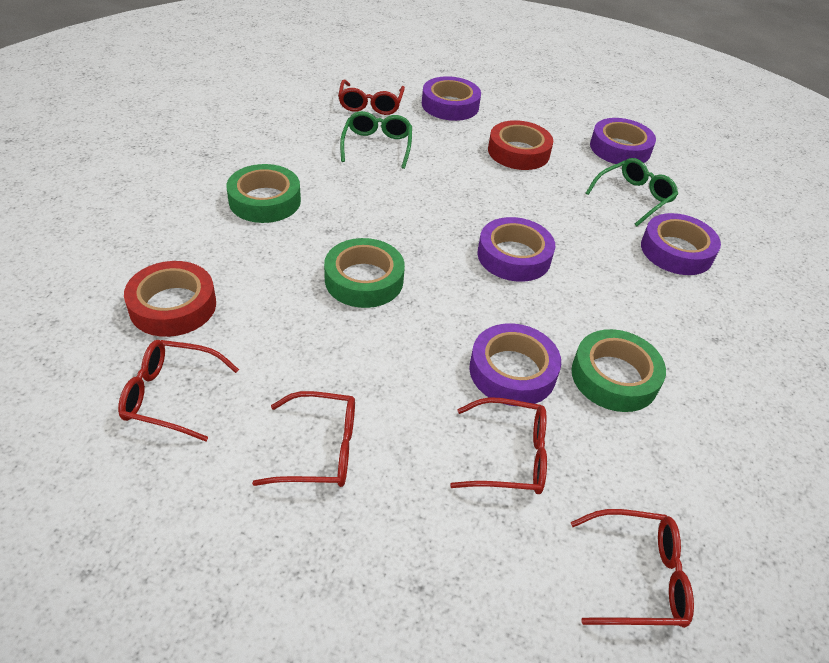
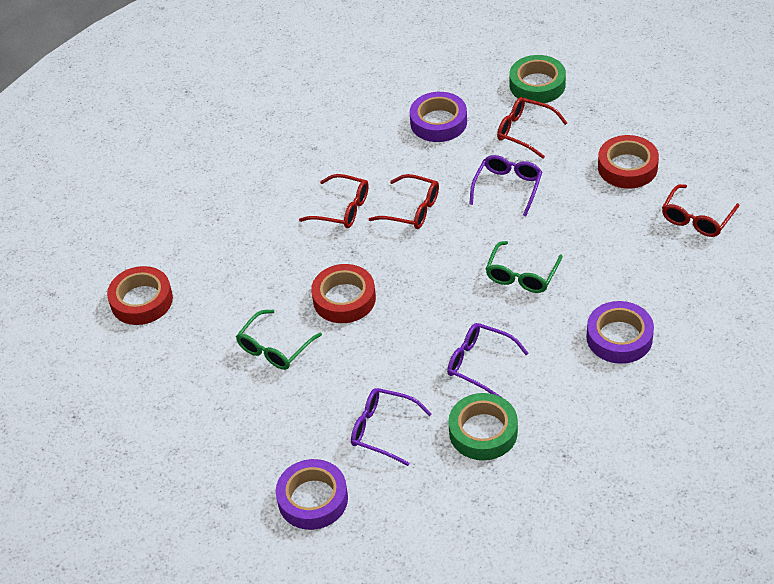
green tape: 3 -> 2
purple glasses: 0 -> 3
purple tape: 5 -> 3
red glasses: 5 -> 4
red tape: 2 -> 3

